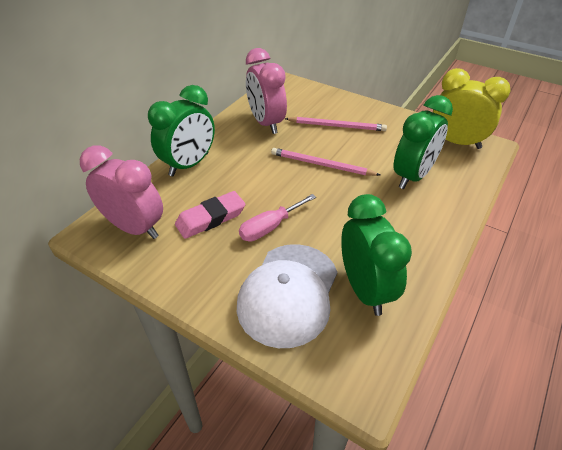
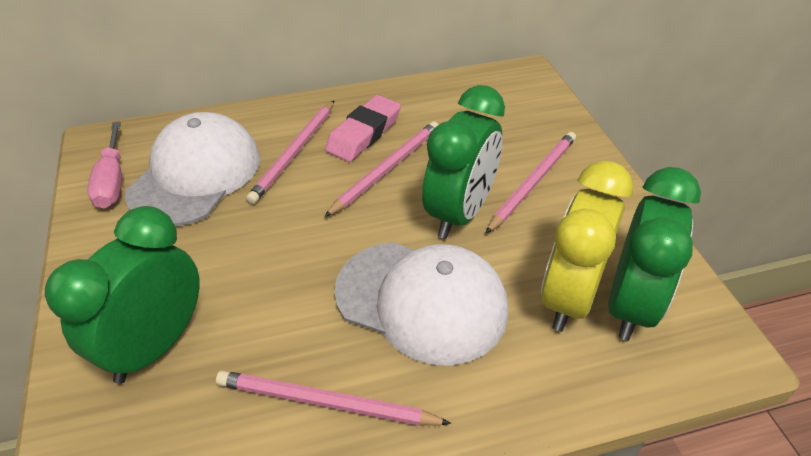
pink clock: 2 -> 0
pink pencil: 2 -> 4
white cap: 1 -> 2

